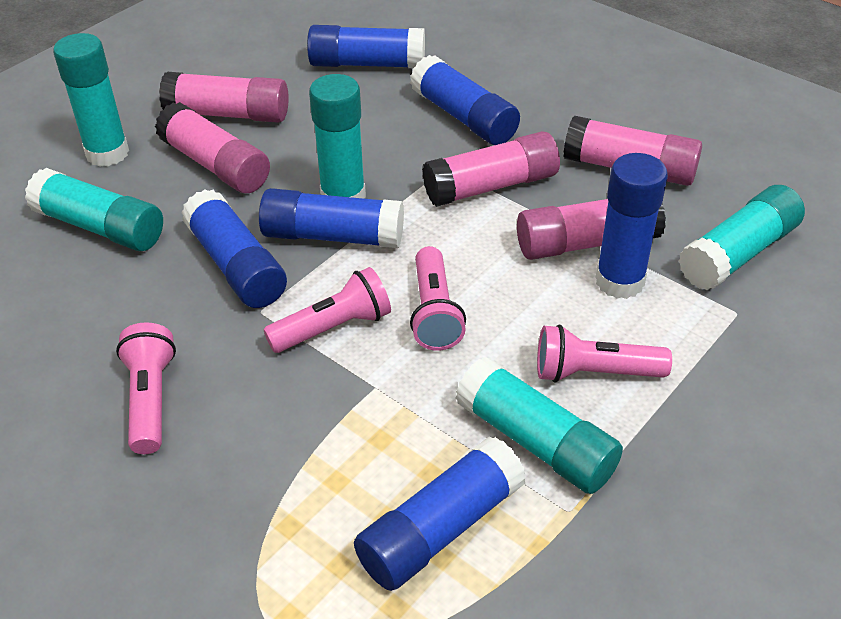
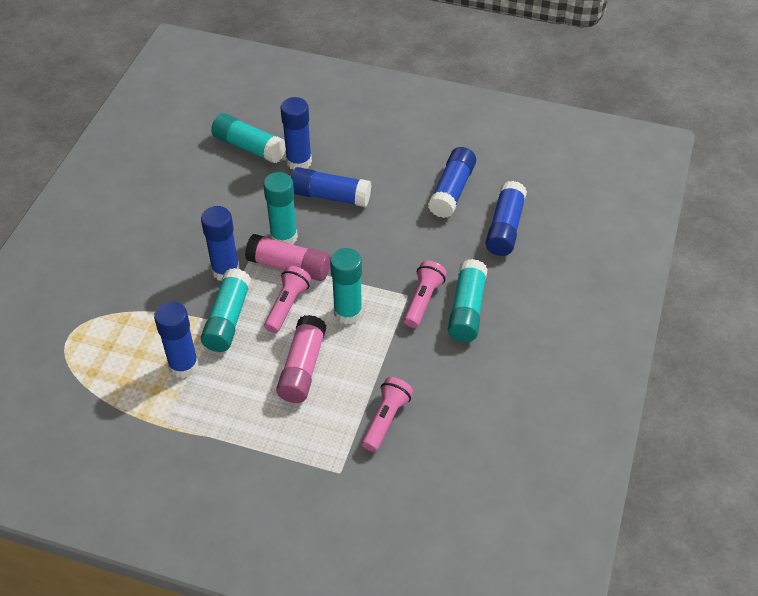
pink flashlight: 4 -> 3
pink glue stick: 5 -> 2

